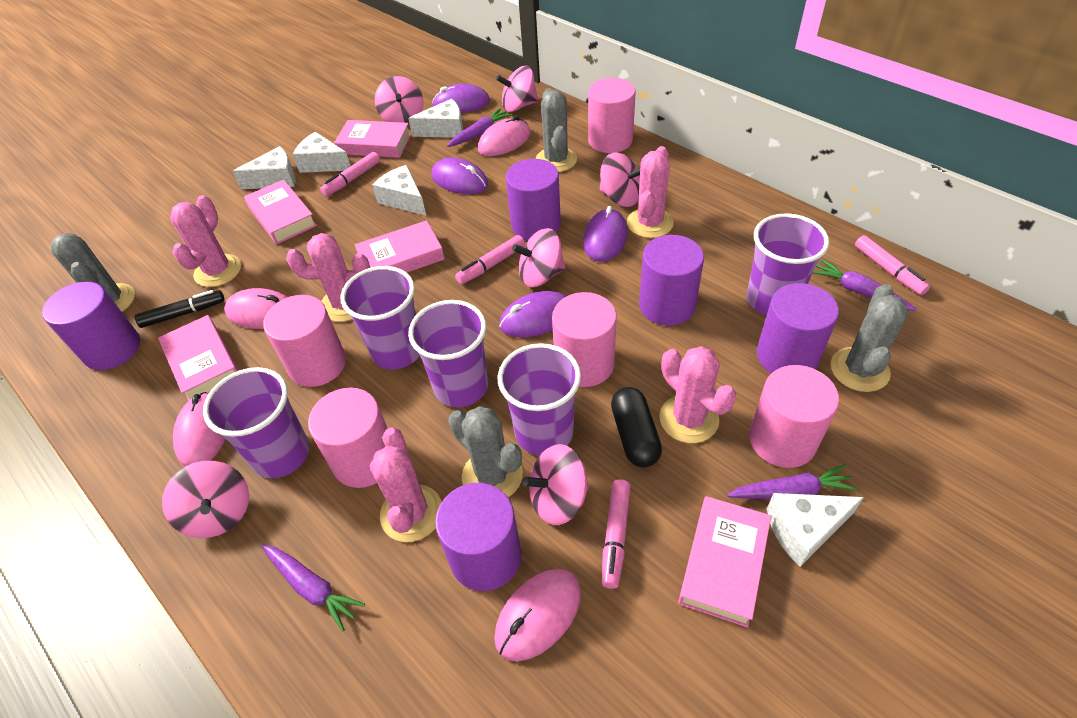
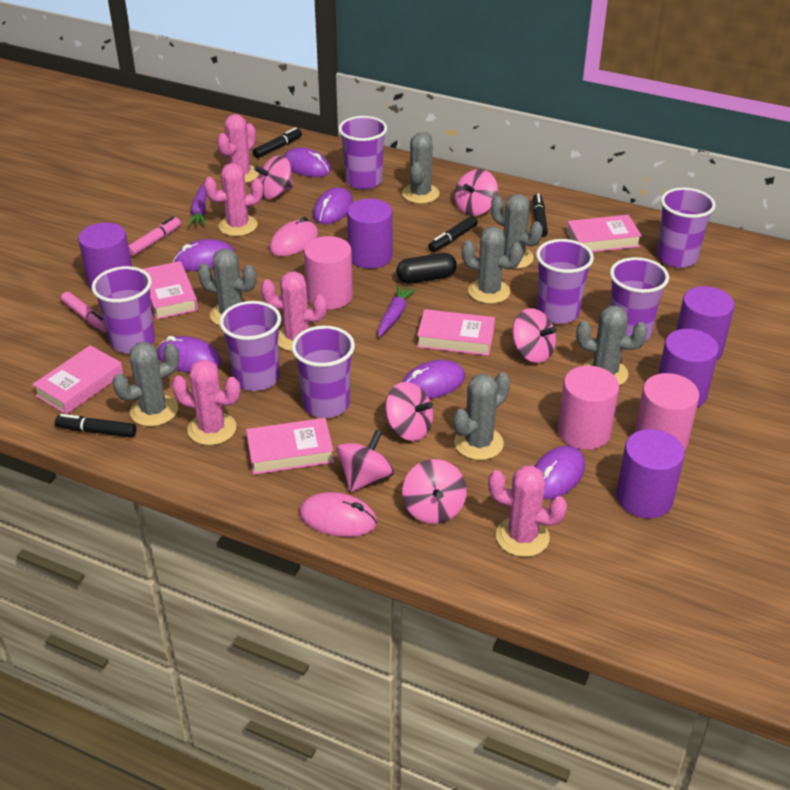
black marker: 1 -> 4
grey cactus: 4 -> 7
pink cylinder: 5 -> 3
pink marker: 4 -> 2
pink mouse: 4 -> 2
purple carrot: 4 -> 2
purple cup: 5 -> 7
purple mouse: 4 -> 6
white cheese: 5 -> 0

